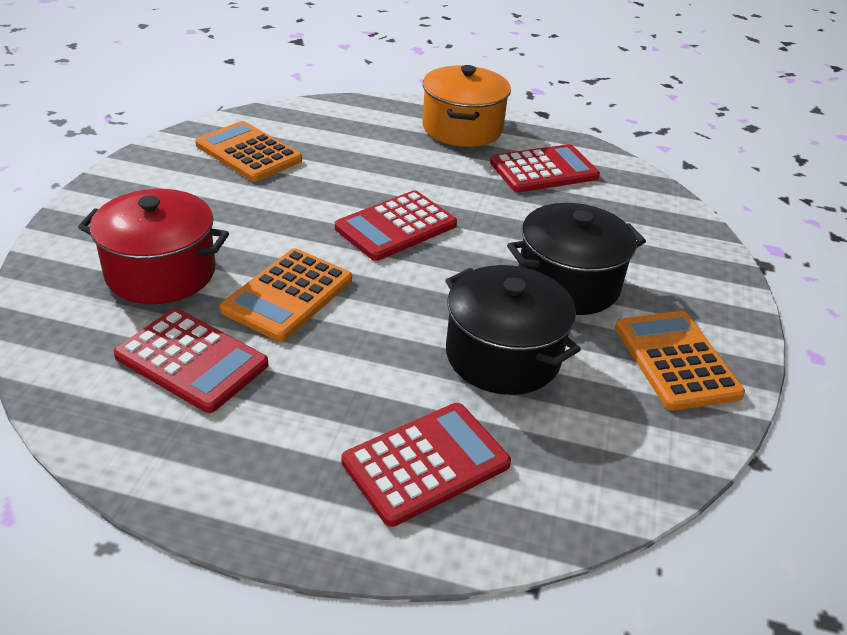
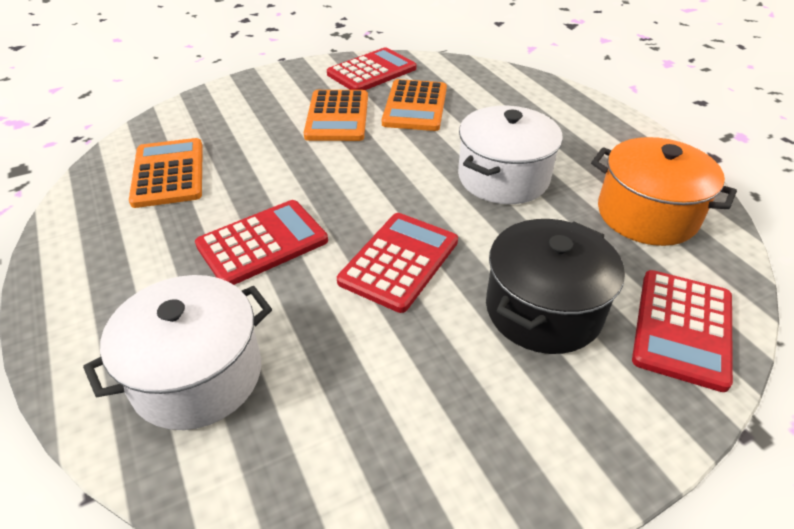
black pot: 2 -> 1
red pot: 1 -> 0
white pot: 0 -> 2

